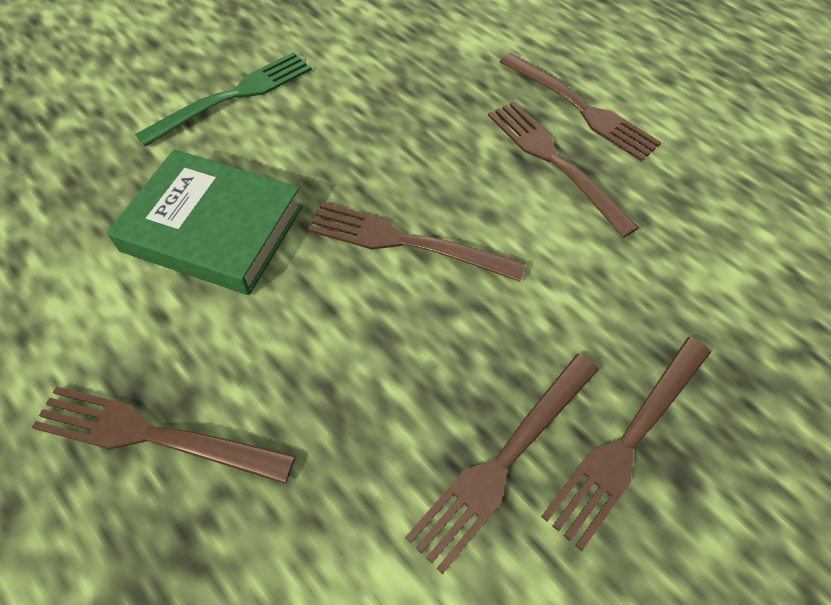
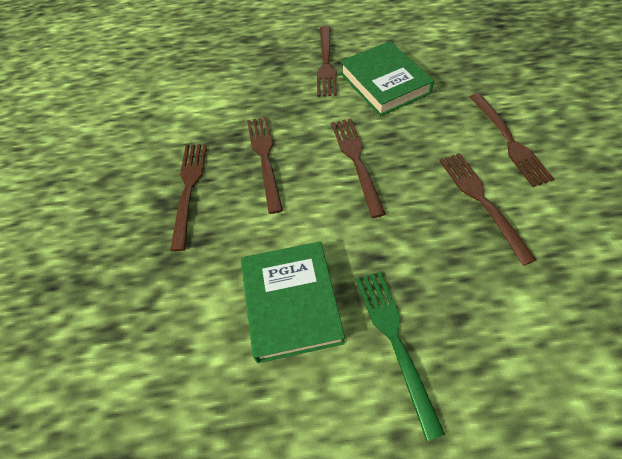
green book: 1 -> 2

